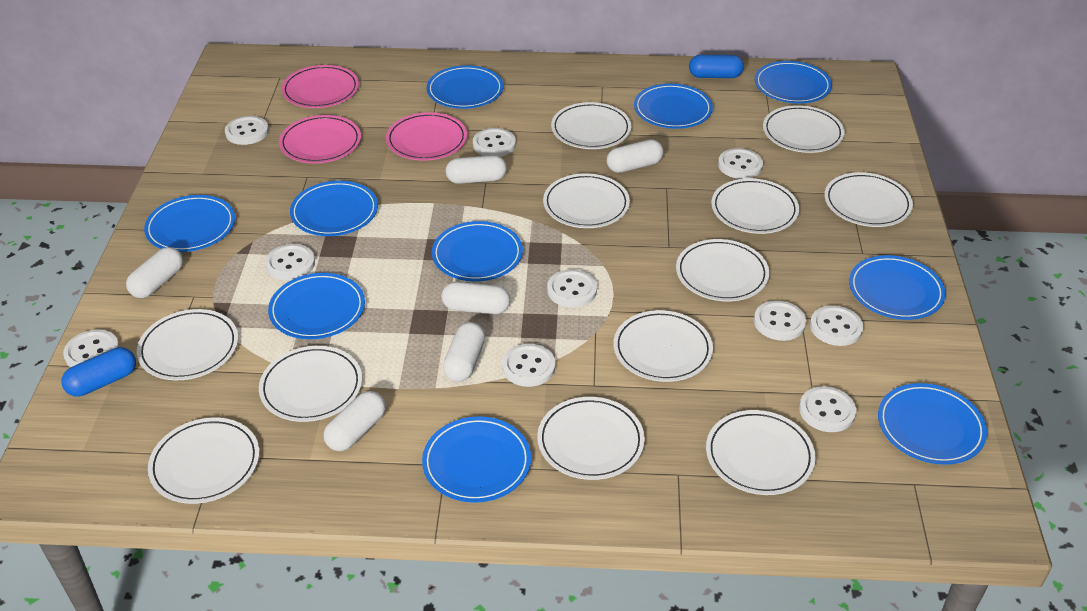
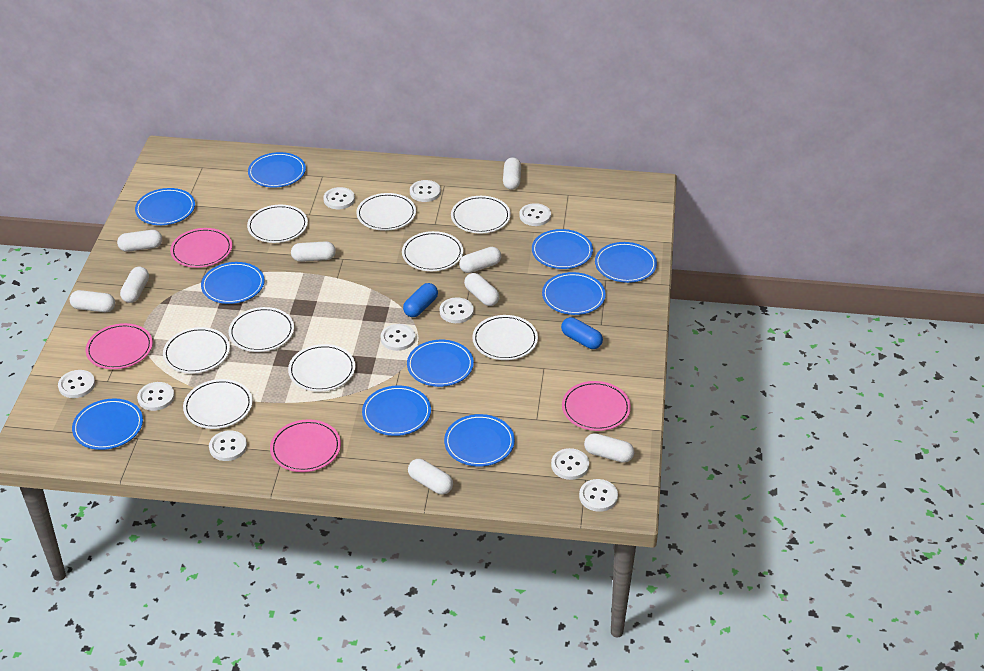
pink plate: 3 -> 4
white capsule: 6 -> 9
white plate: 12 -> 9

